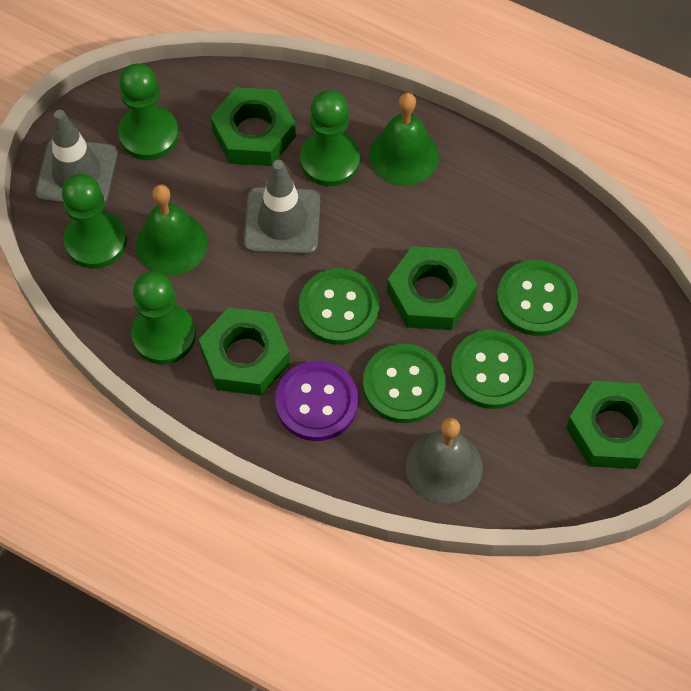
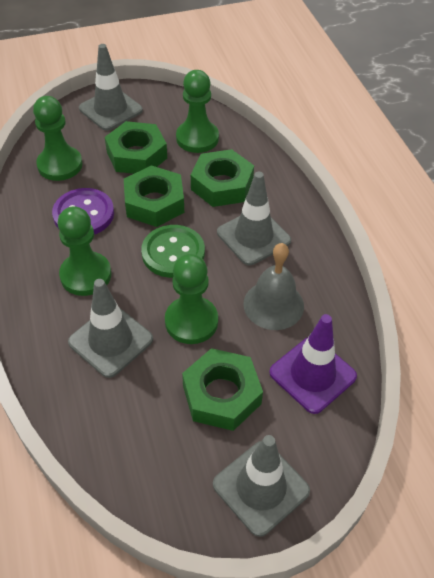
green bell: 2 -> 0
green button: 4 -> 1
grey traffic cone: 2 -> 4
purple traffic cone: 0 -> 1

